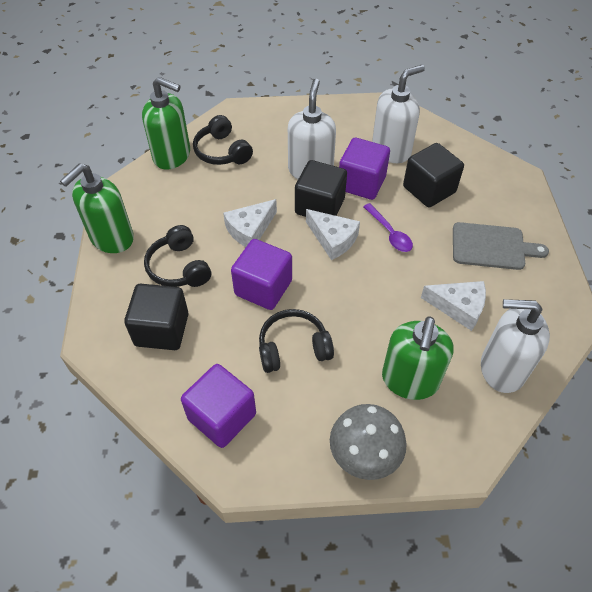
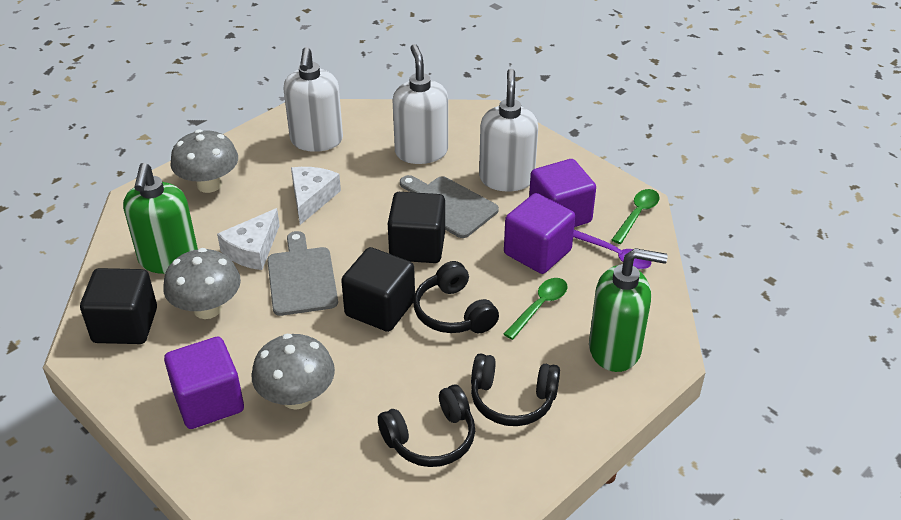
green soap dispenser: 3 -> 2
green spoon: 0 -> 2
grey cutting board: 1 -> 2
grey mushroom: 1 -> 3
white cheese: 3 -> 2

